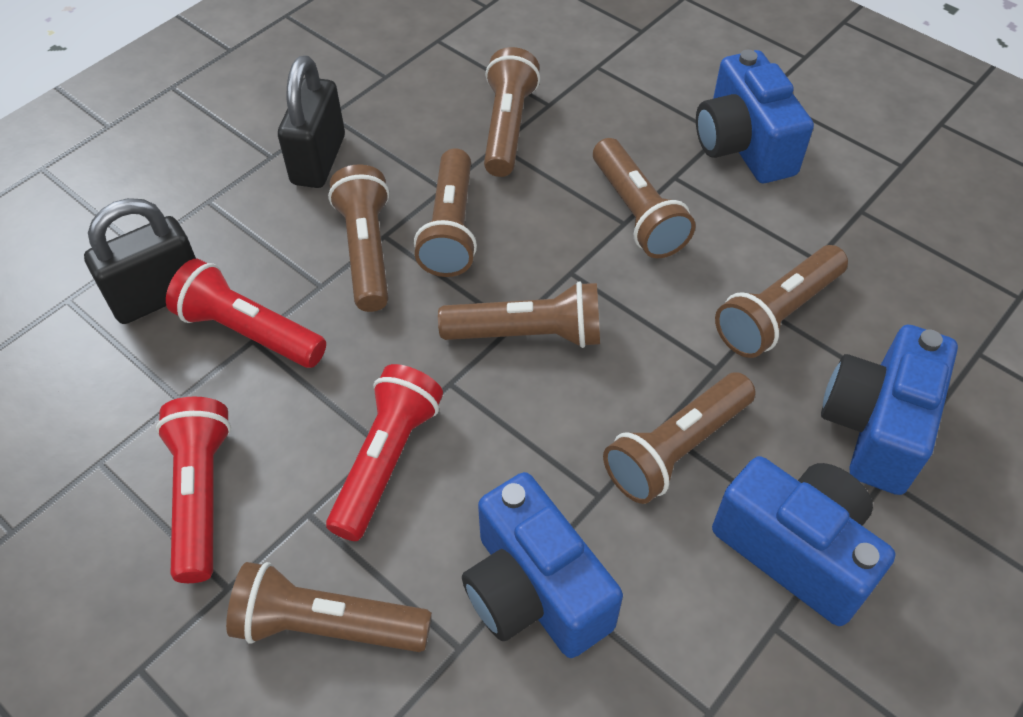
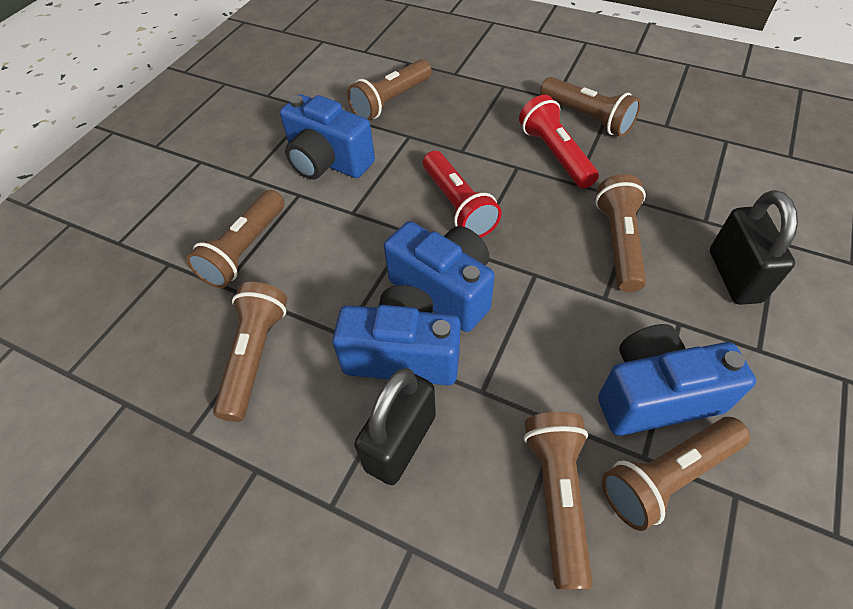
brown flashlight: 8 -> 7
red flashlight: 3 -> 2

